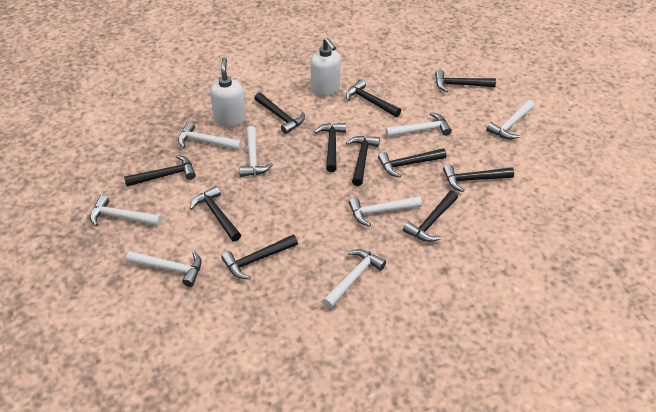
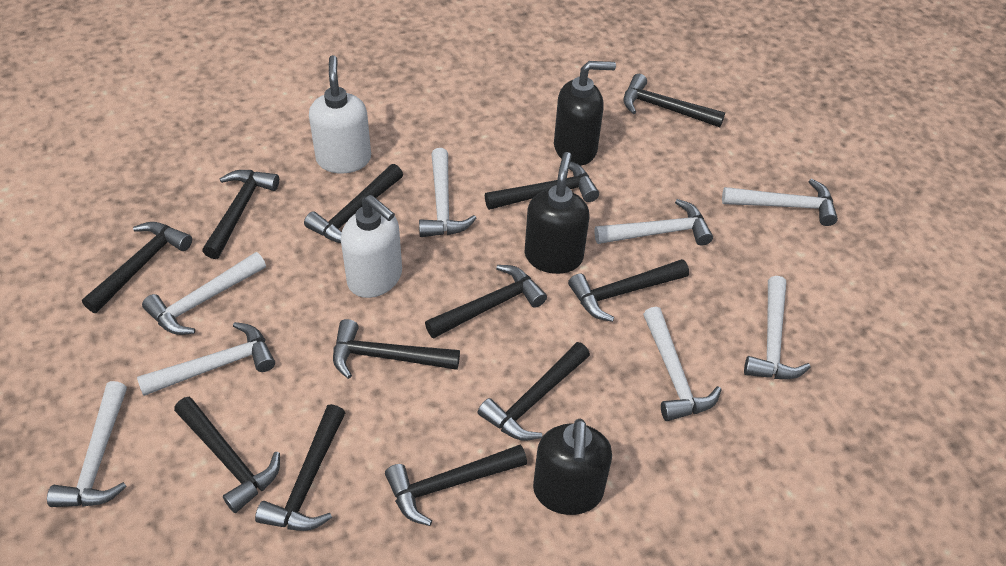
black hammer: 11 -> 12
black soap dispenser: 0 -> 3

